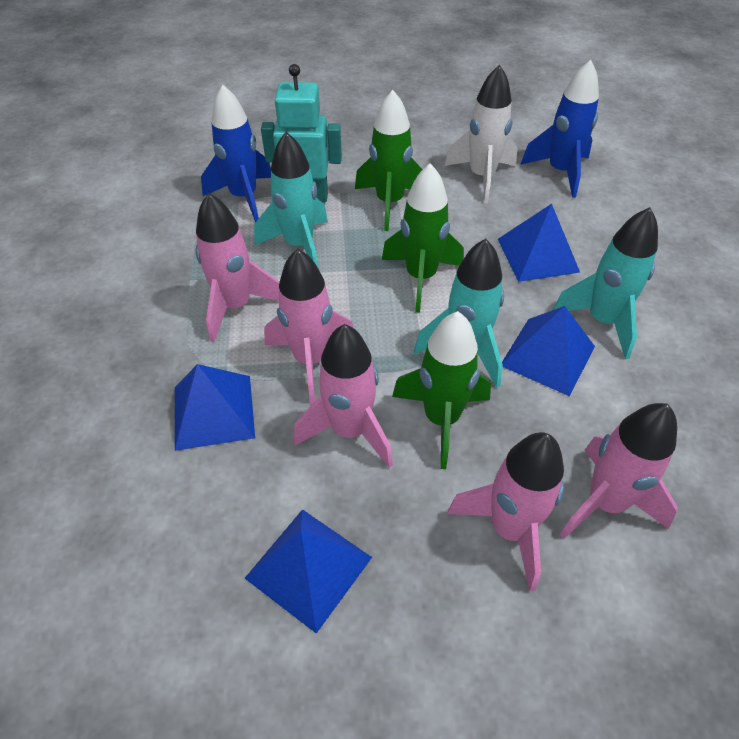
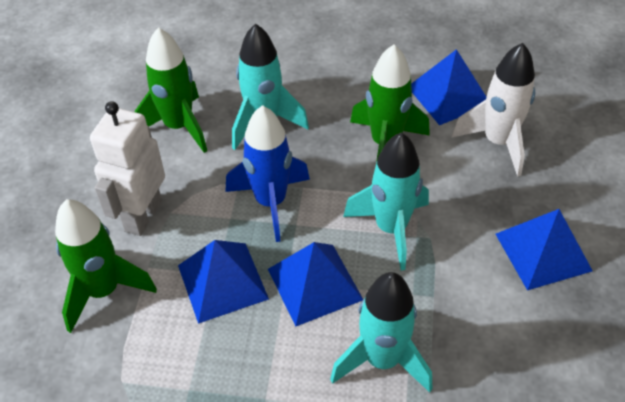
blue rocket: 2 -> 1
pink rocket: 5 -> 0
turquoise robot: 1 -> 0
white robot: 0 -> 1

